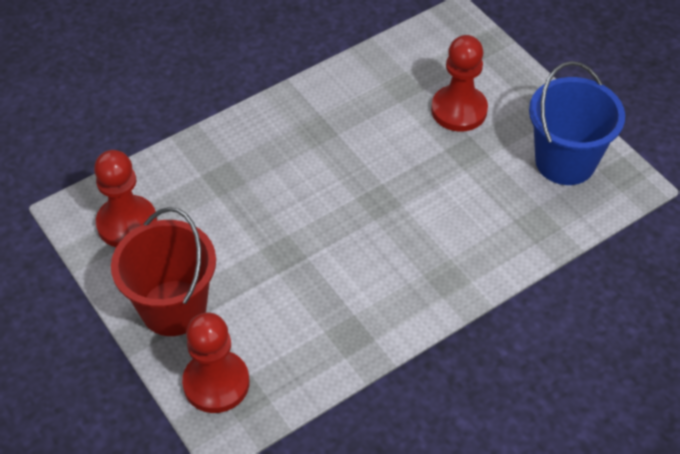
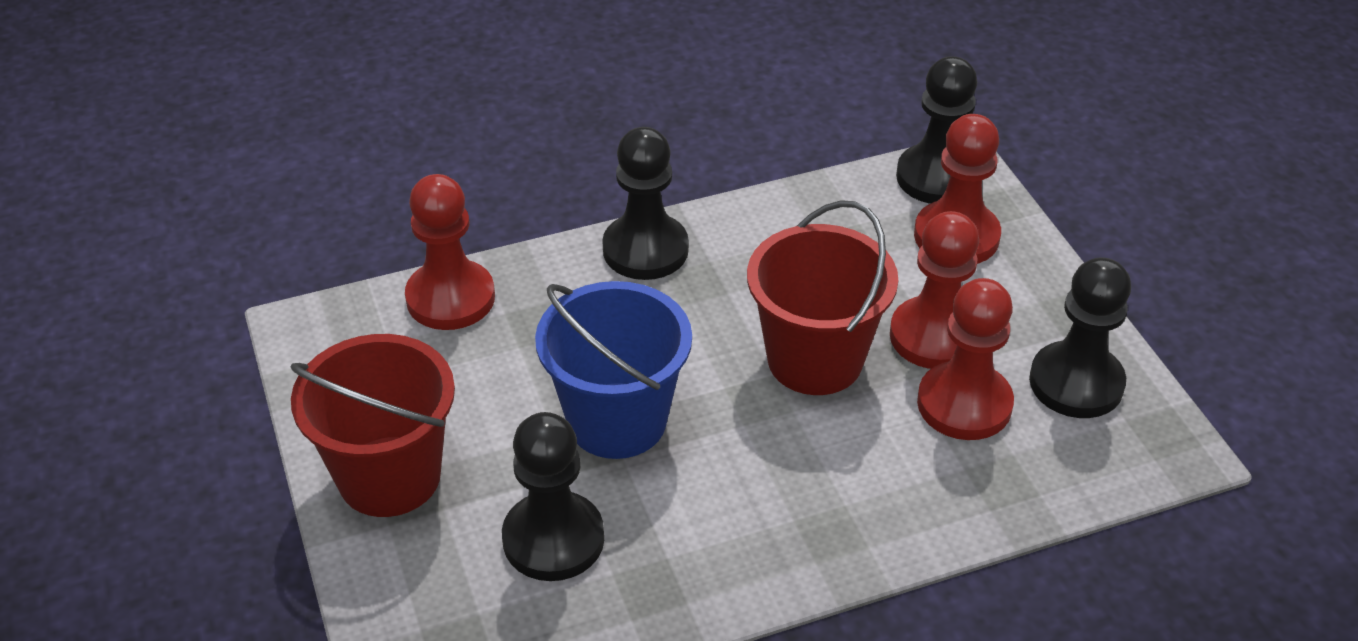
black pawn: 0 -> 4
red bucket: 1 -> 2
red pawn: 3 -> 4

